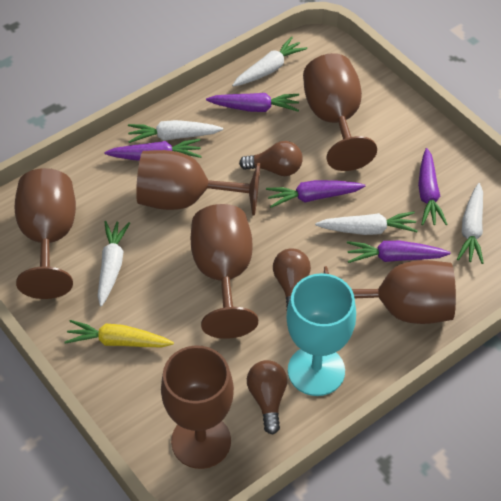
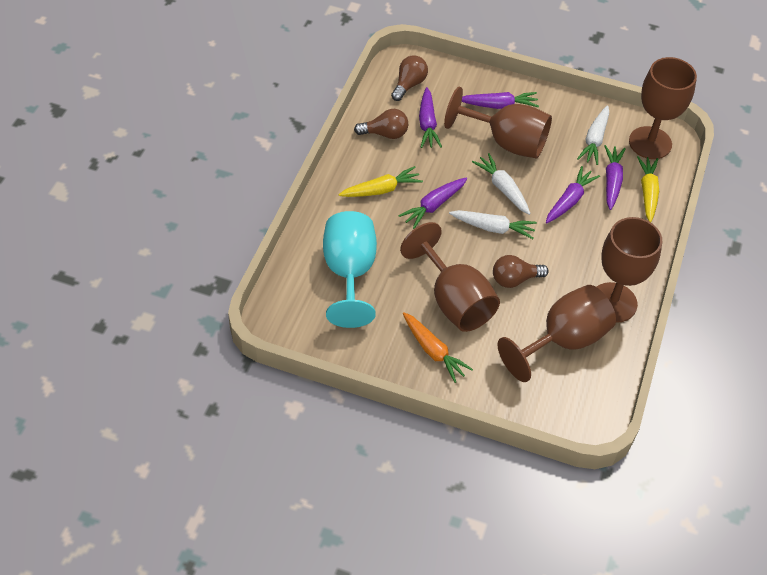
brown goblet: 6 -> 5
orange carrot: 0 -> 1
white carrot: 5 -> 3
yellow carrot: 1 -> 2

